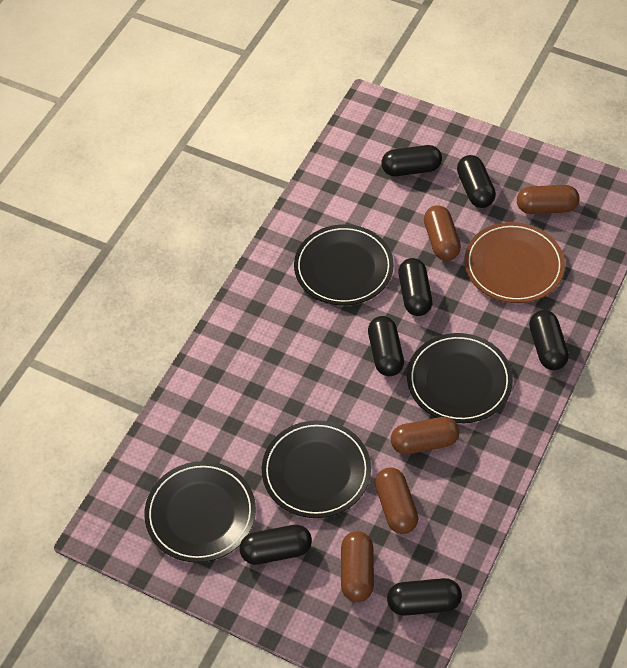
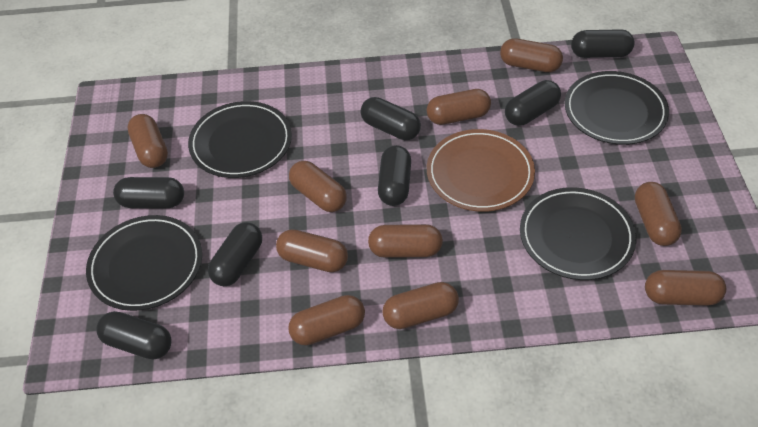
brown capsule: 5 -> 10

